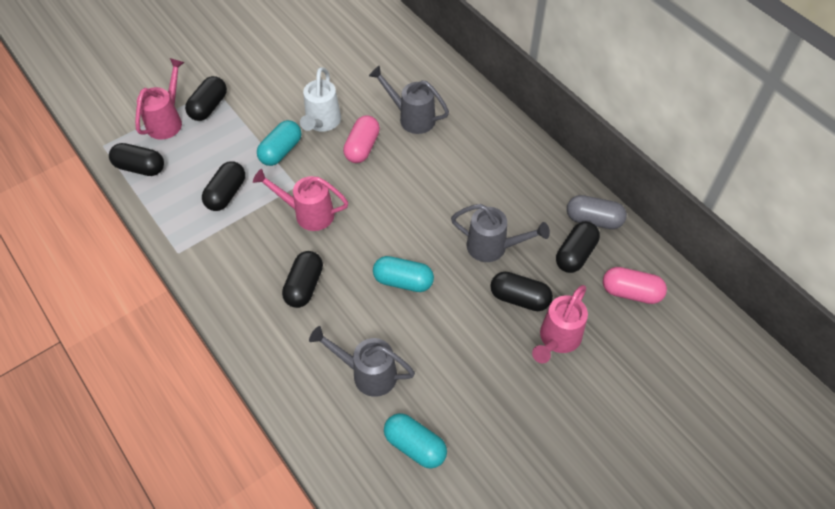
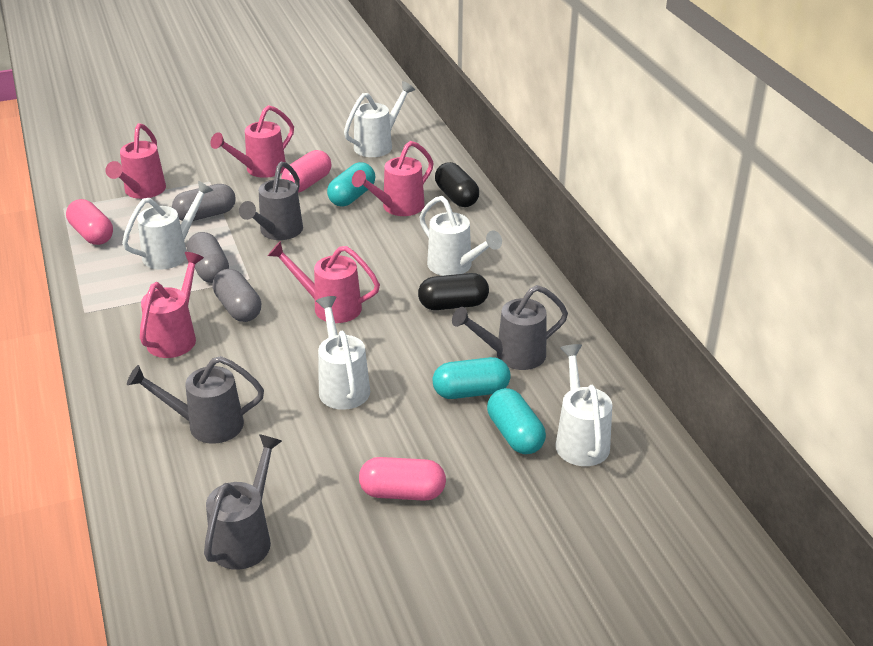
black capsule: 6 -> 2
grey capsule: 1 -> 3
grey watering can: 3 -> 4
pink capsule: 2 -> 3
pink watering can: 3 -> 5
white watering can: 1 -> 5

